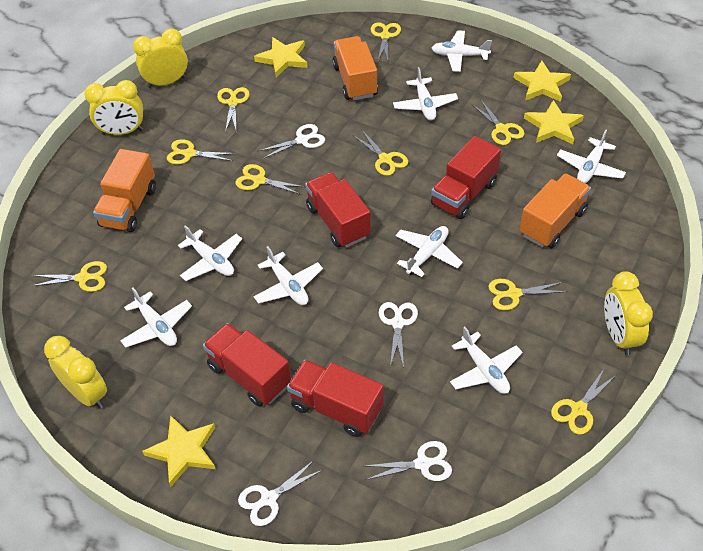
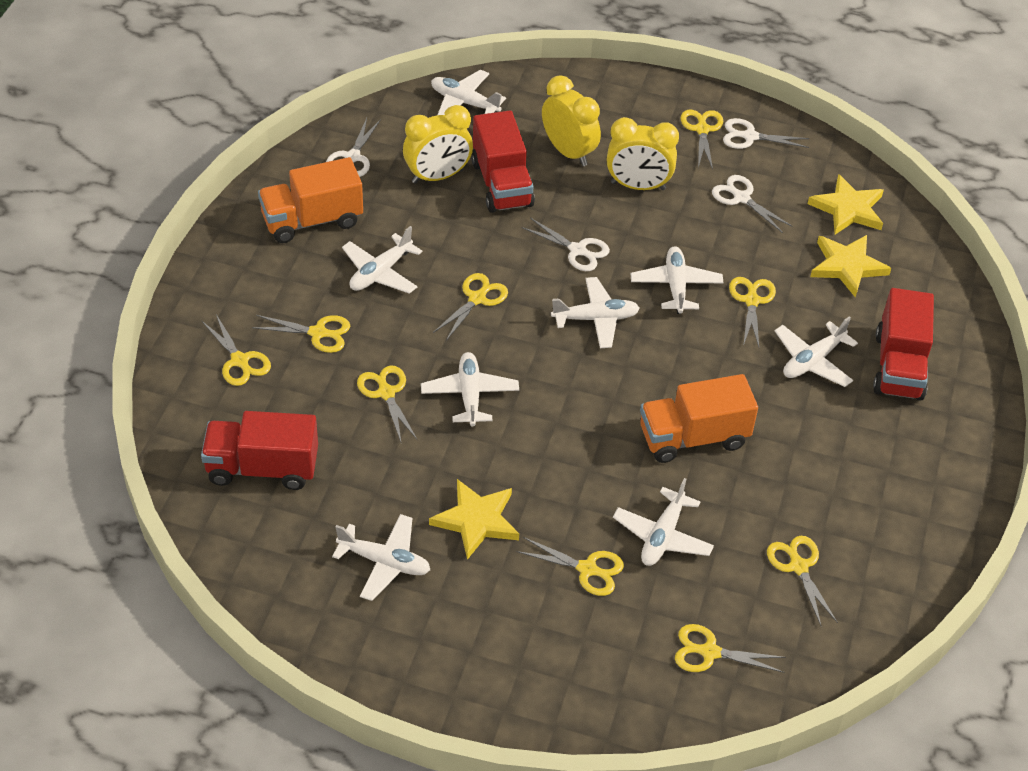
orange truck: 3 -> 2
red truck: 4 -> 3
yellow clock: 4 -> 3
yellow star: 4 -> 3

